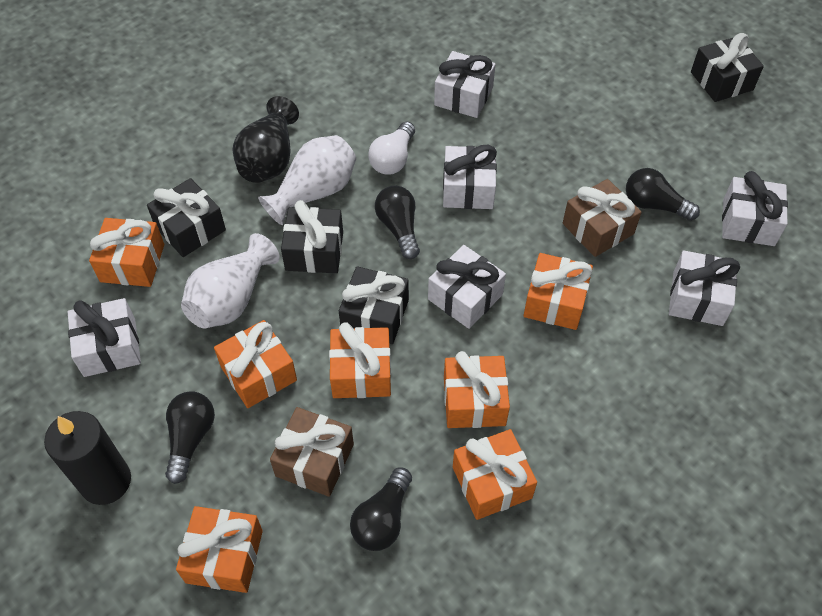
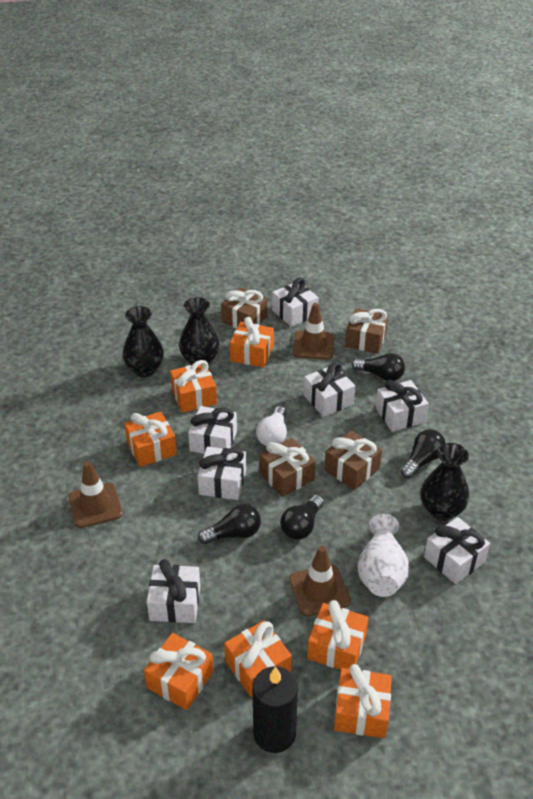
black gift: 4 -> 0
black vase: 1 -> 3
brown gift: 2 -> 4
brown traffic cone: 0 -> 3
white gift: 6 -> 7
white vase: 2 -> 1

